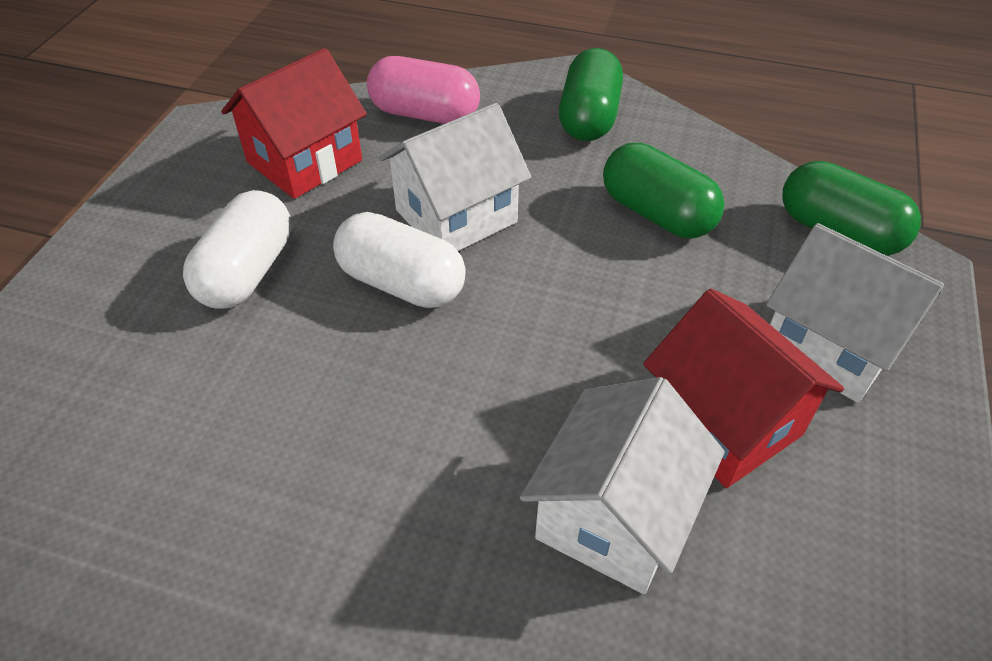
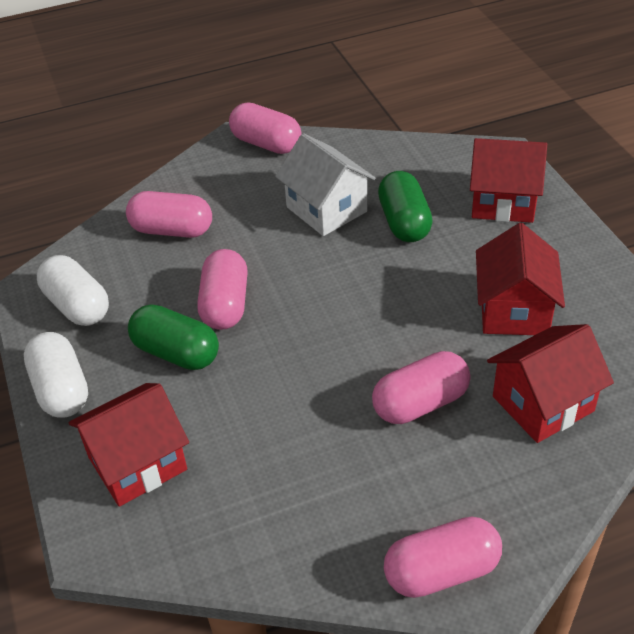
green capsule: 3 -> 2
pink capsule: 1 -> 5
red house: 2 -> 4
white house: 3 -> 1

